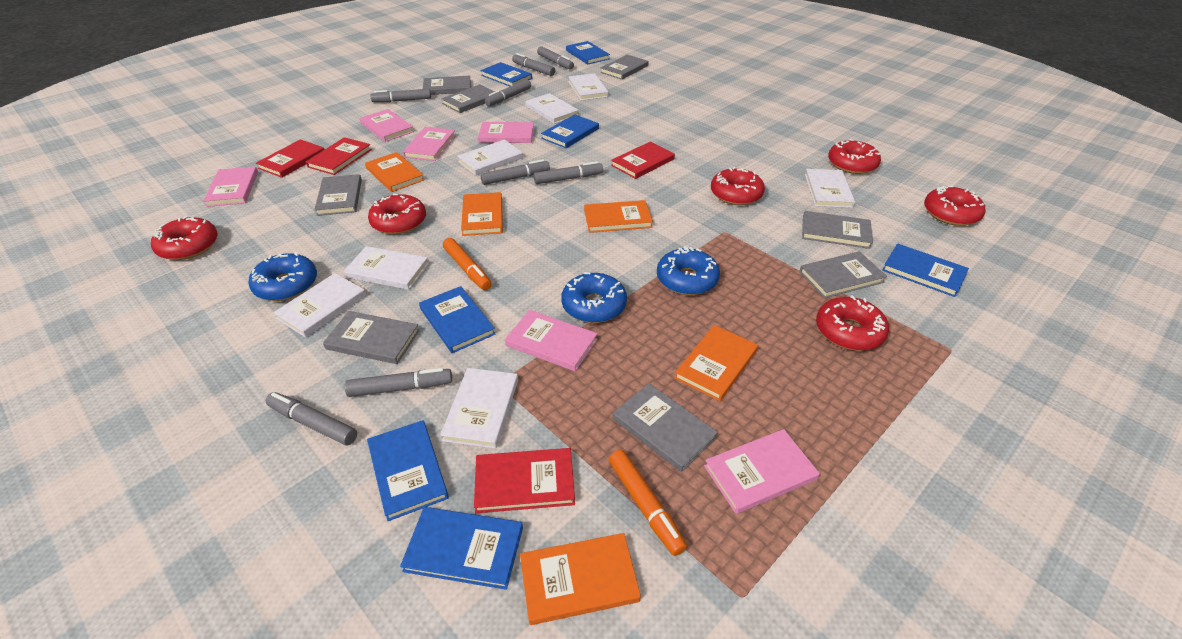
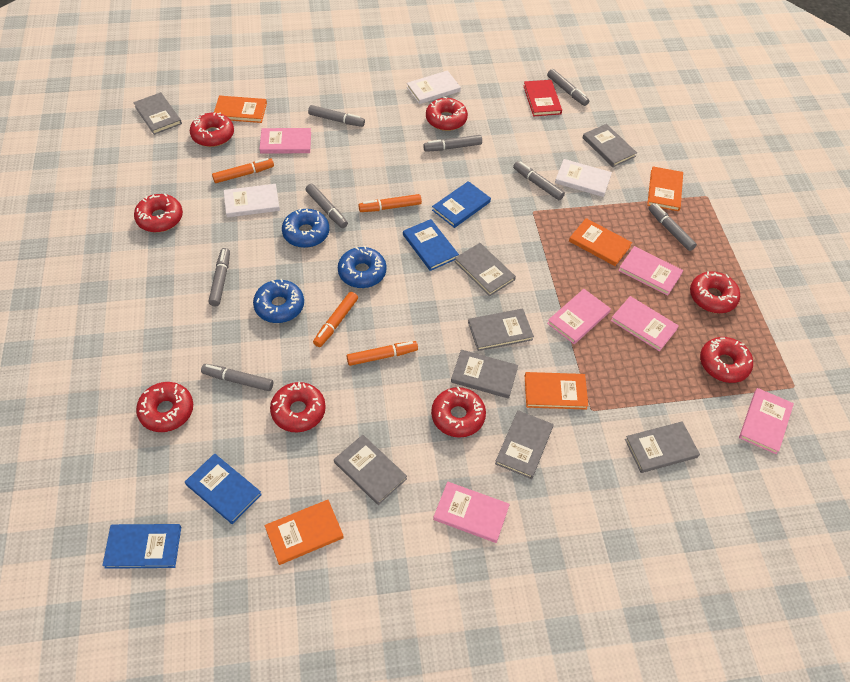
blue book: 7 -> 4
orange marker: 2 -> 4
red book: 4 -> 1
red donut: 6 -> 8
white book: 7 -> 3

